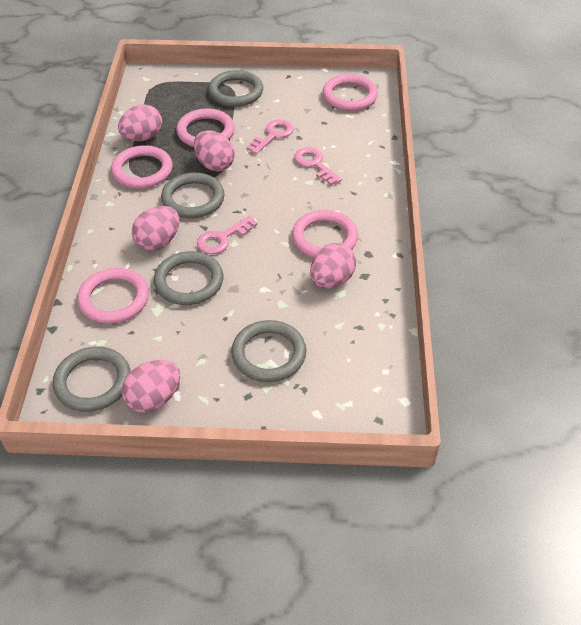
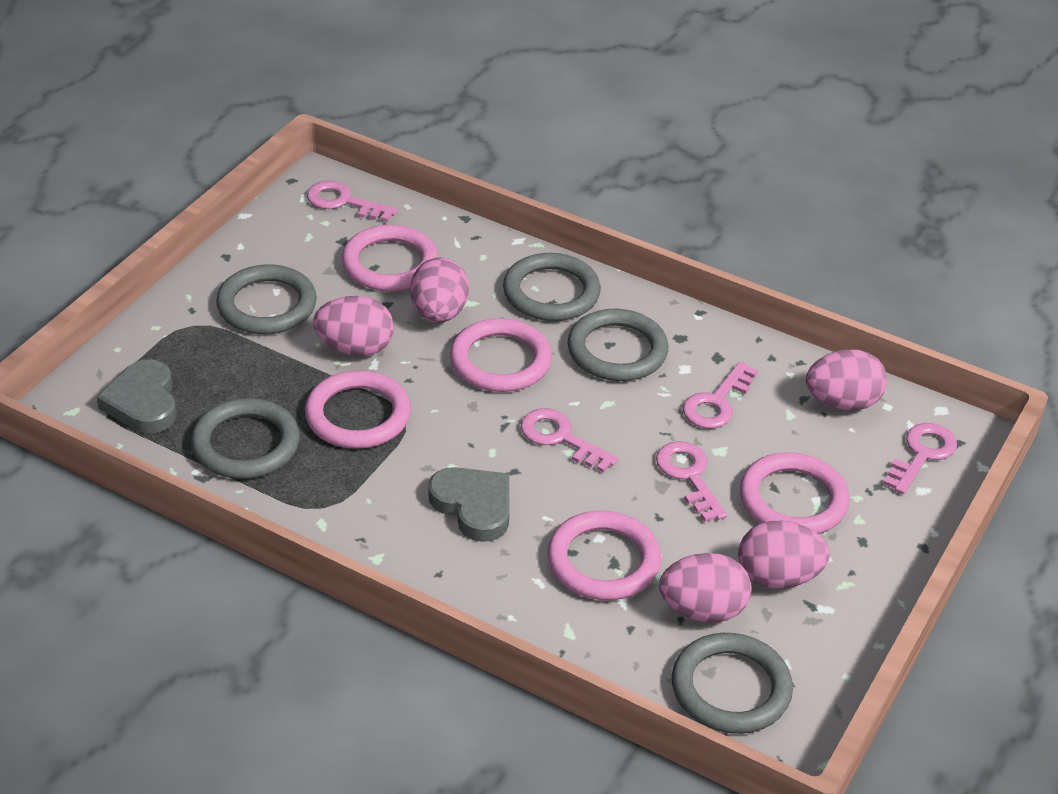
grey heart: 0 -> 2
pink key: 3 -> 5

